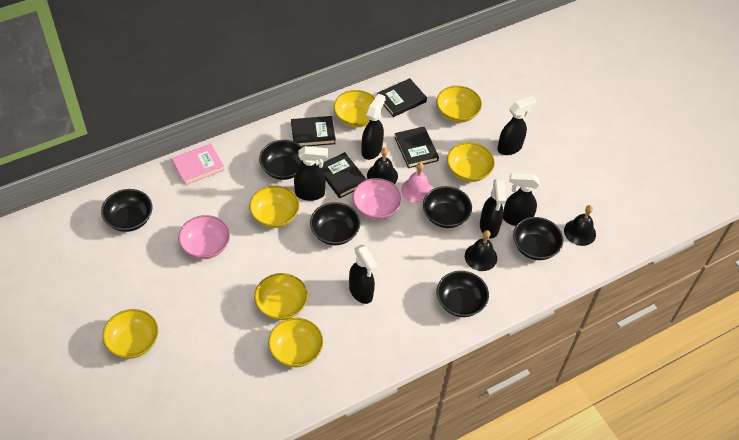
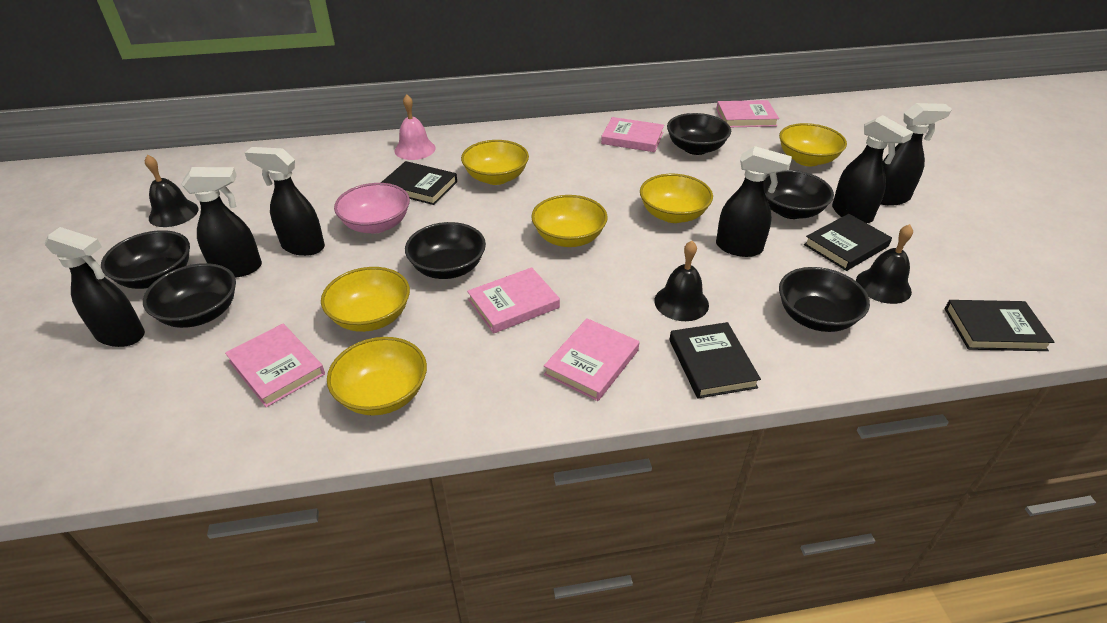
pink book: 1 -> 5
pink bowl: 2 -> 1
yellow bowl: 7 -> 6

